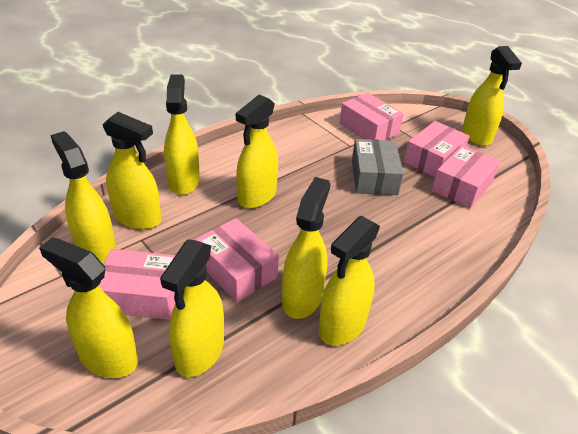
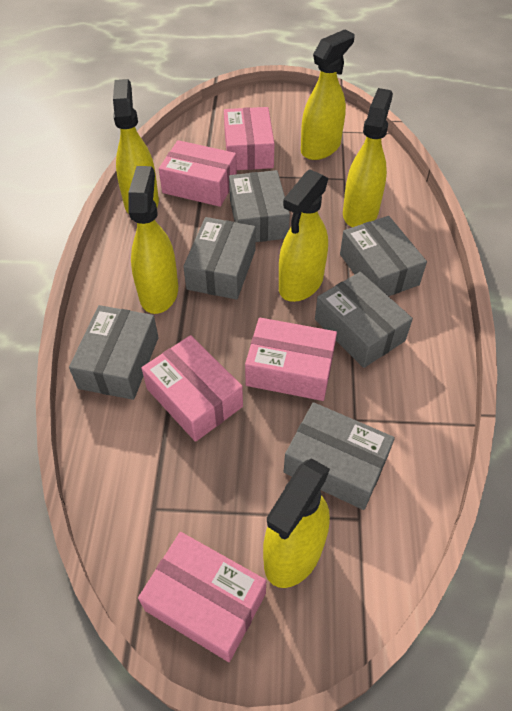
grey box: 1 -> 6
yellow spray bottle: 9 -> 6

